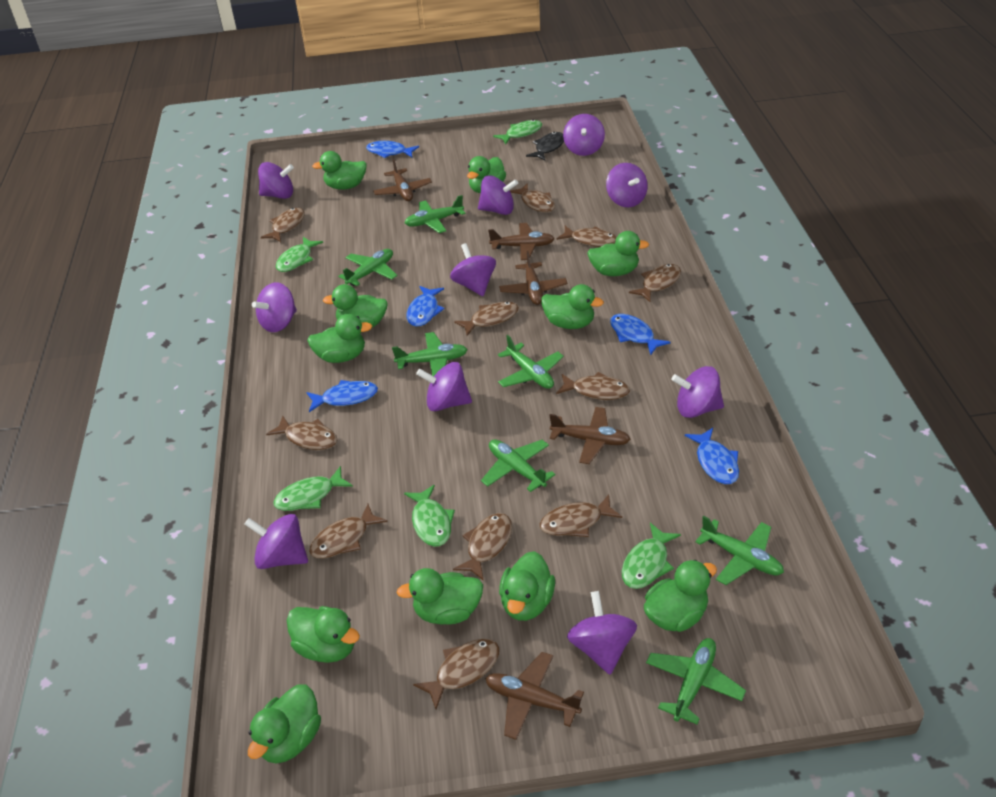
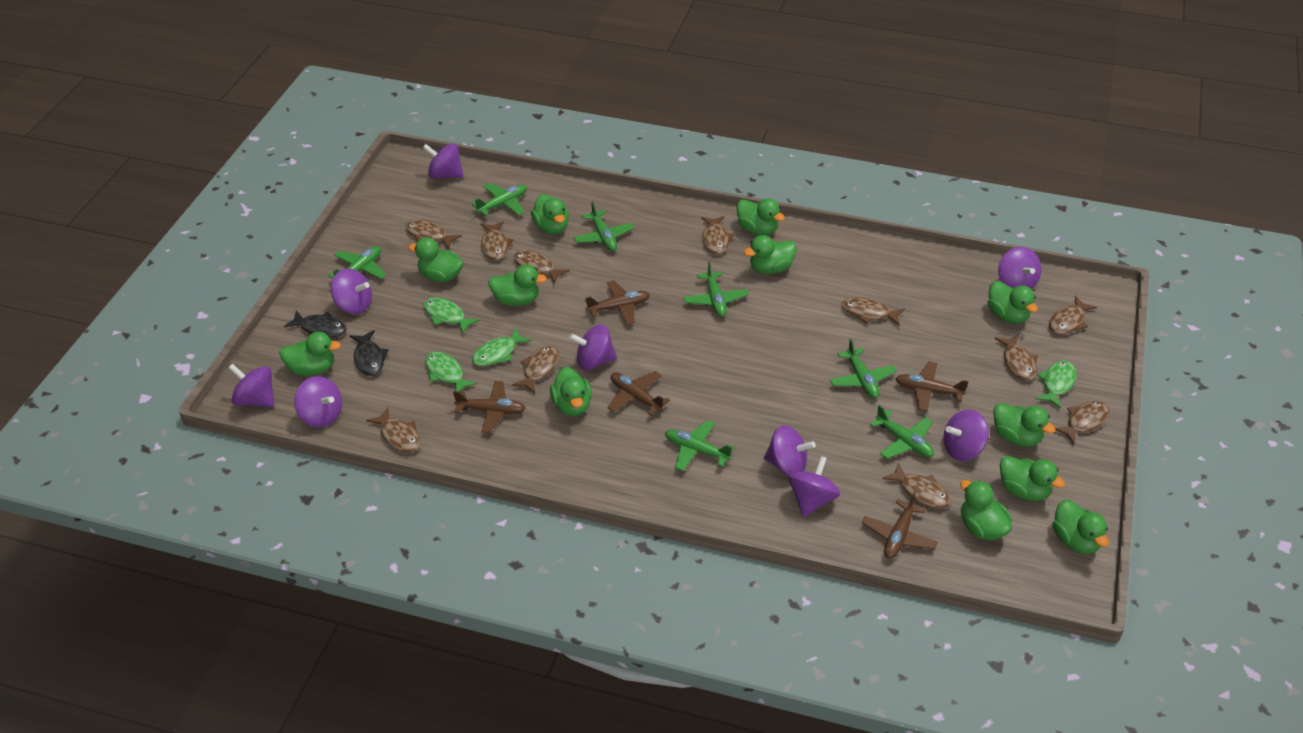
black fish: 1 -> 2
blue fish: 5 -> 0
green duck: 11 -> 12
green fish: 5 -> 4
purple spinning top: 10 -> 9

